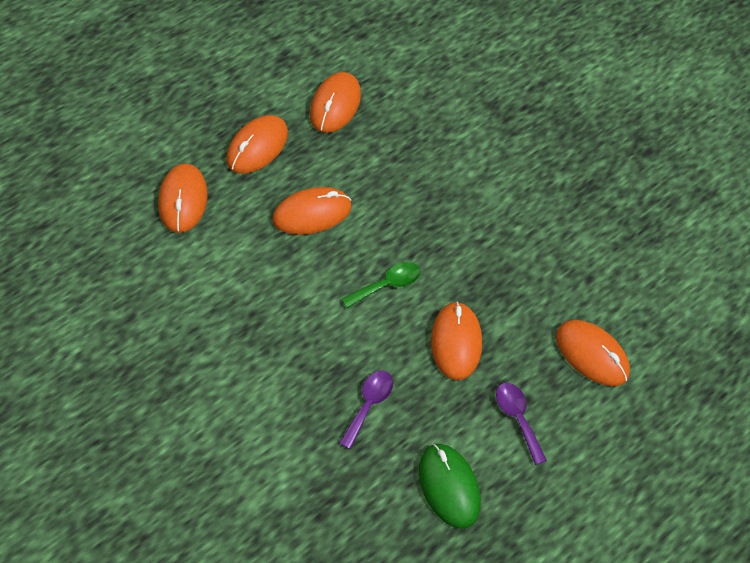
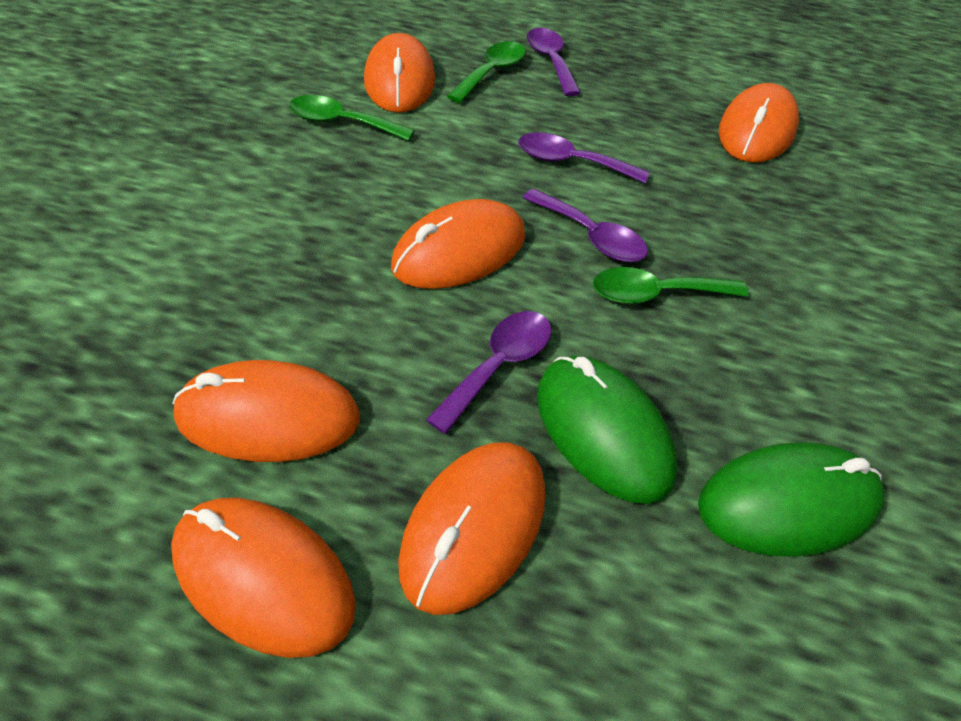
green mouse: 1 -> 2
green spoon: 1 -> 3
purple spoon: 2 -> 4

